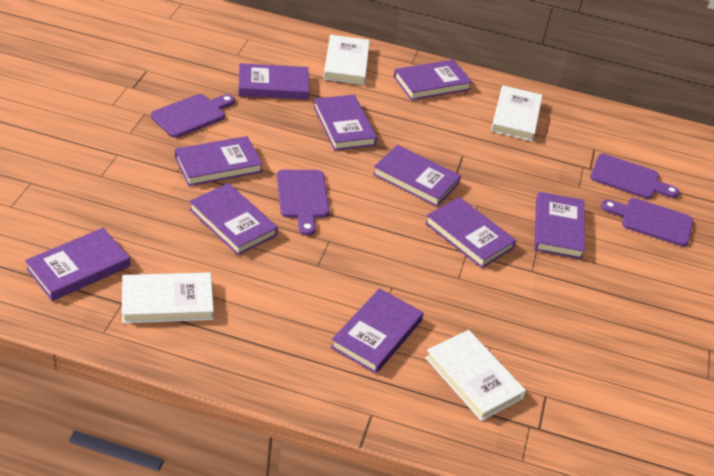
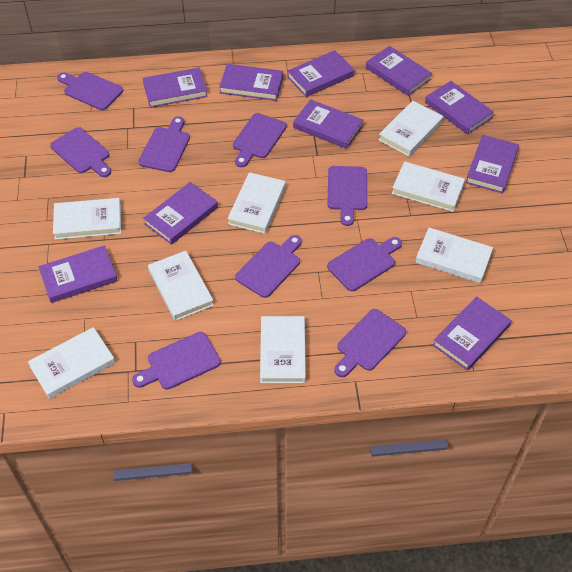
purple cutting board: 4 -> 9
white book: 4 -> 8

